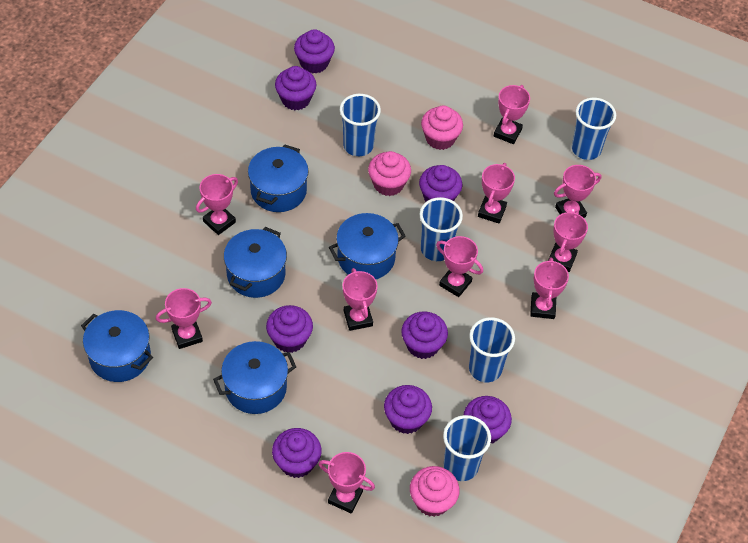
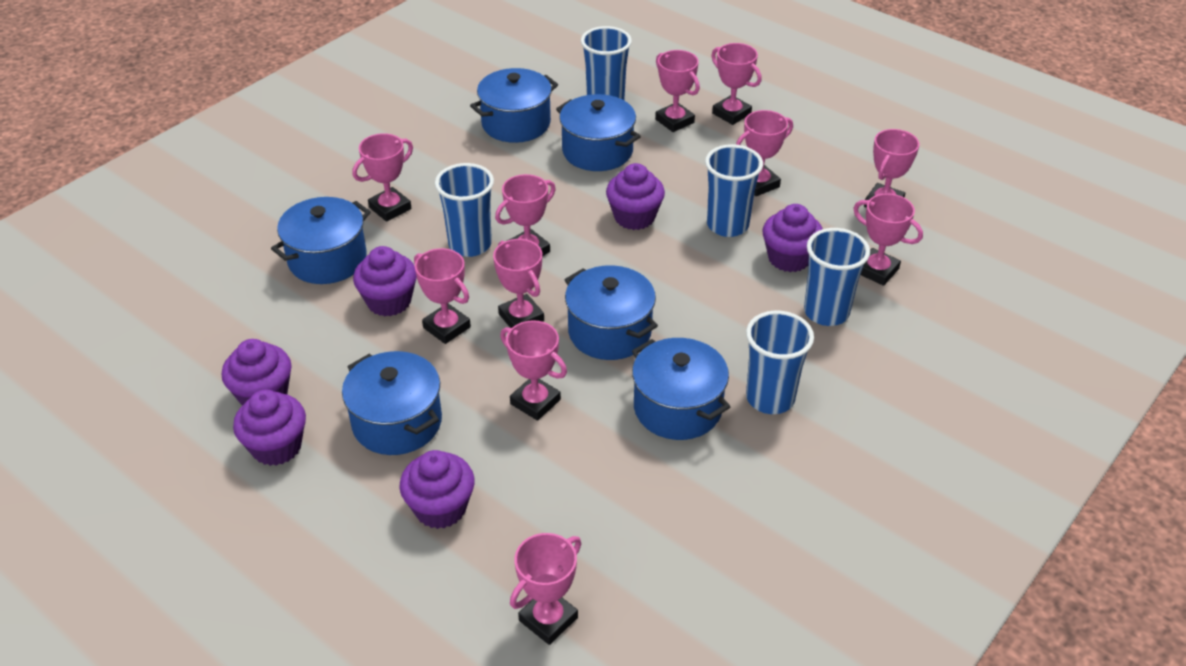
blue pot: 5 -> 6
pink cupcake: 3 -> 0
pink trophy: 10 -> 11
purple cupcake: 8 -> 6

